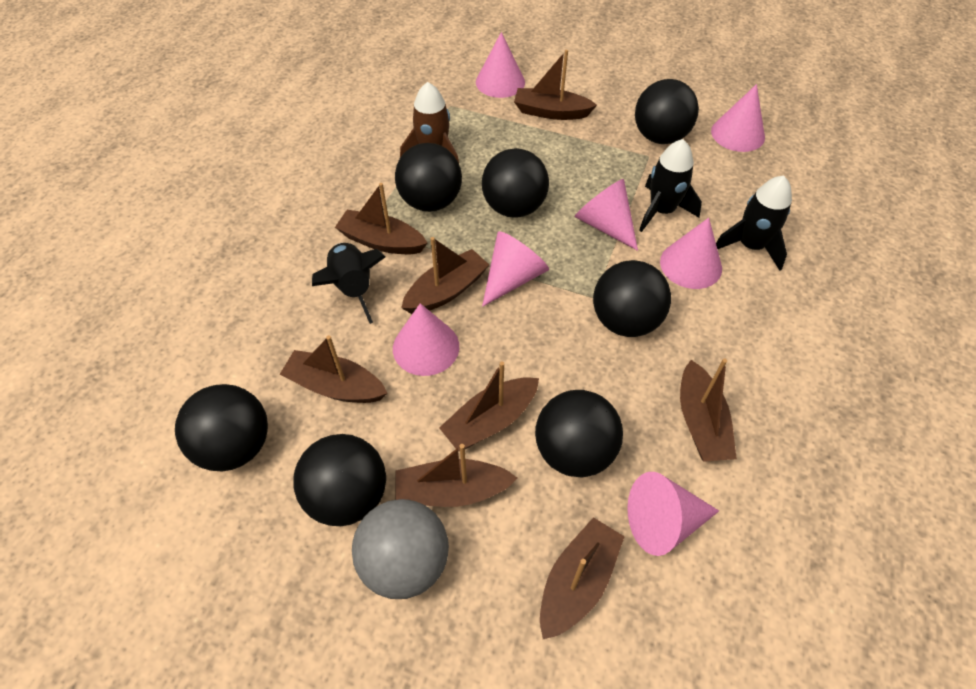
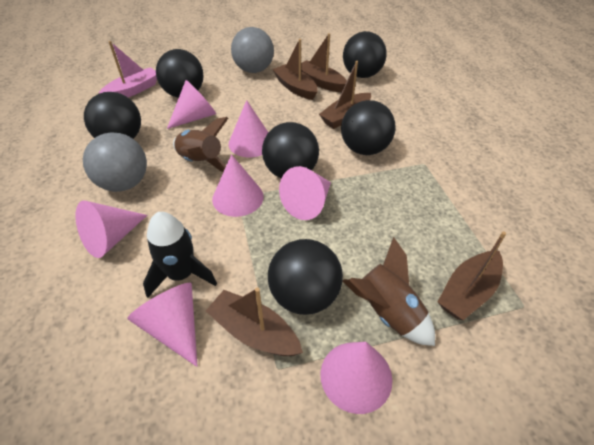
black ball: 7 -> 6
black rocket: 3 -> 1
brown boat: 8 -> 5
brown rocket: 1 -> 2
grey ball: 1 -> 2
pink boat: 0 -> 1

